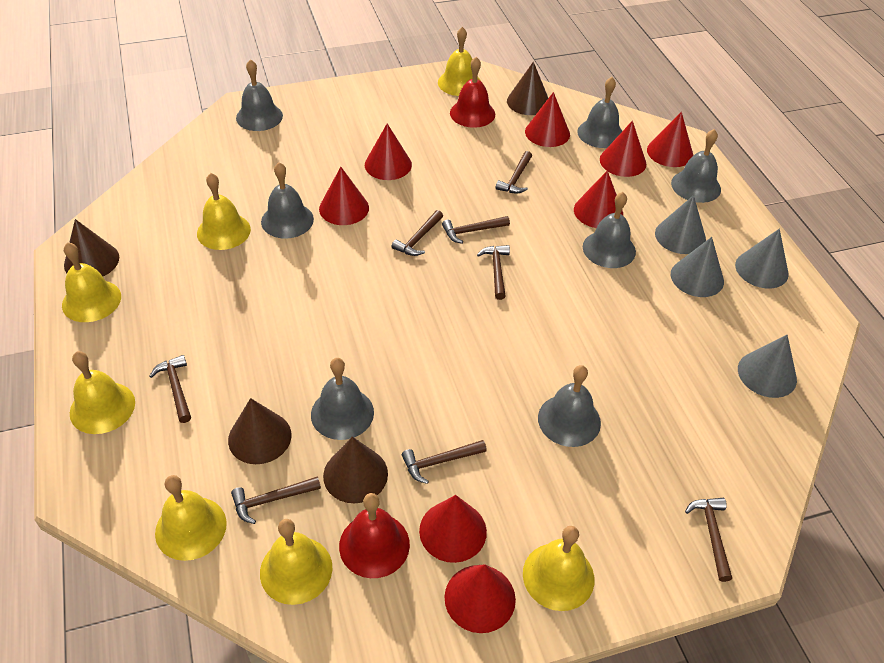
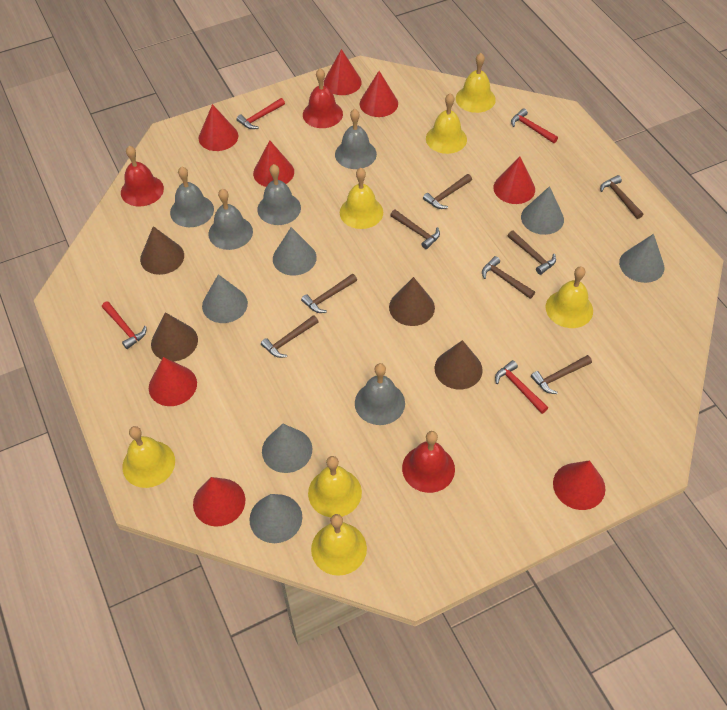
grey bell: 7 -> 5
grey cone: 4 -> 6
red bell: 2 -> 3
red hammer: 0 -> 4

